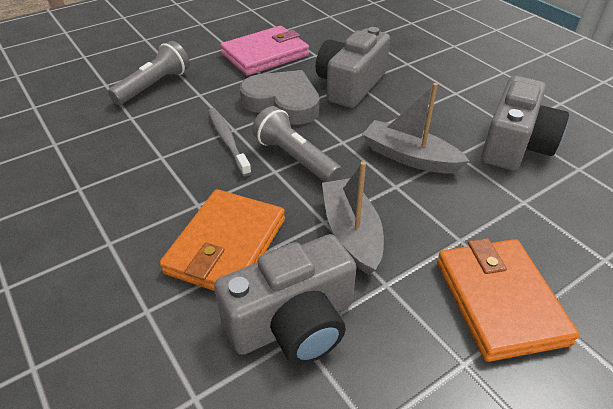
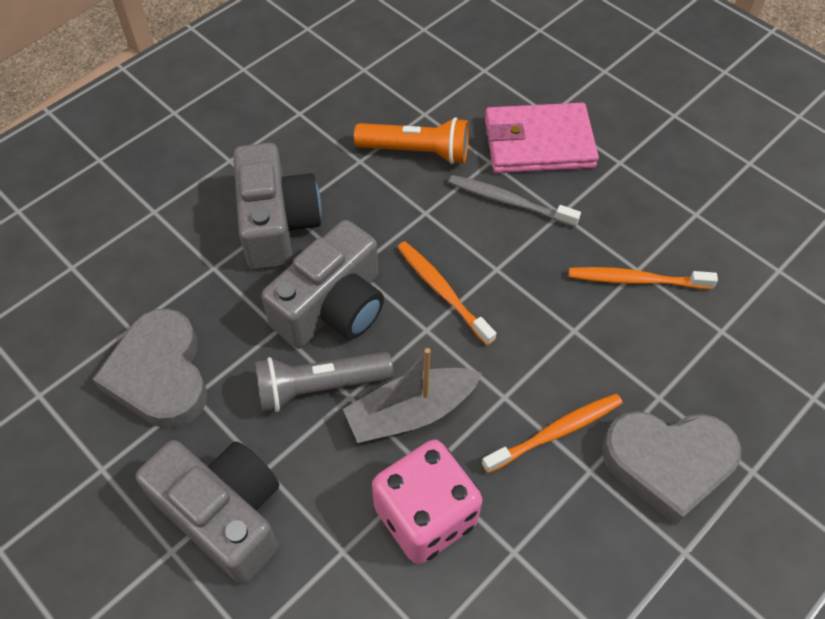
grey boat: 2 -> 1
grey flashlight: 2 -> 1
grey heart: 1 -> 2
orange flashlight: 0 -> 1
orange toothbrush: 0 -> 3
orange wallet: 2 -> 0
pink dice: 0 -> 1

